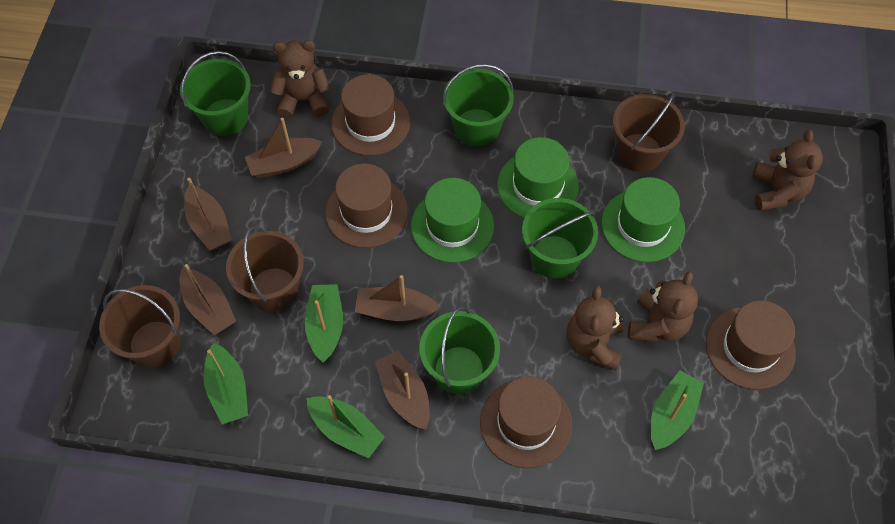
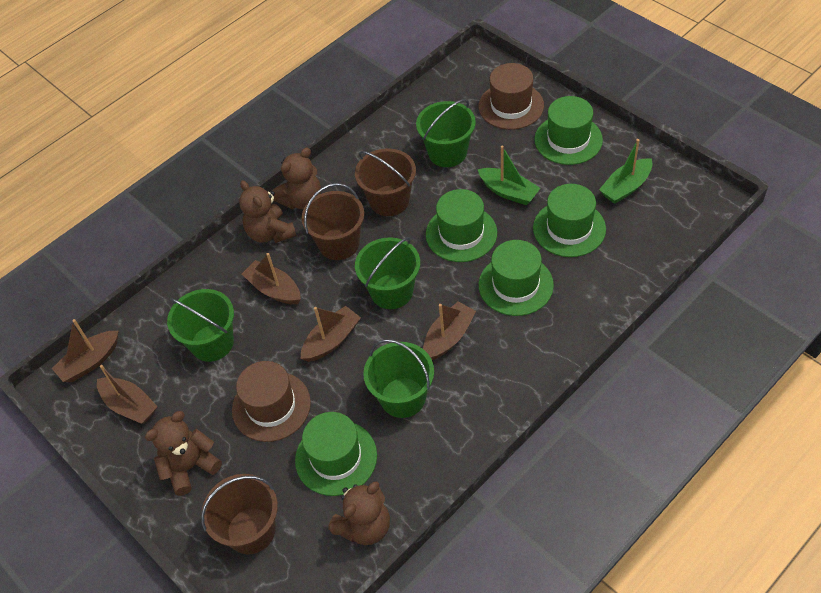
brown hat: 4 -> 2
green boat: 4 -> 2
green hat: 3 -> 5

